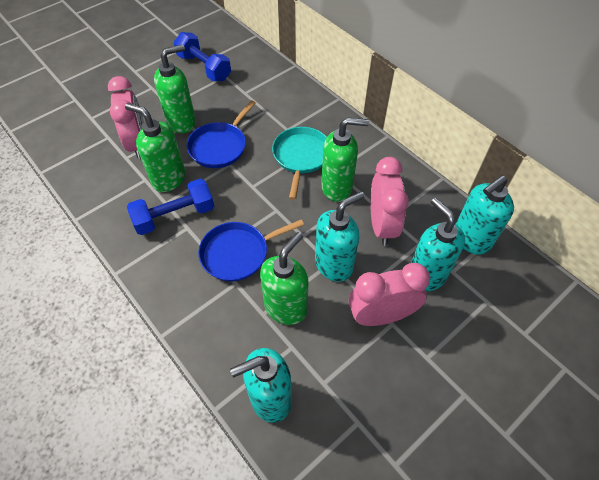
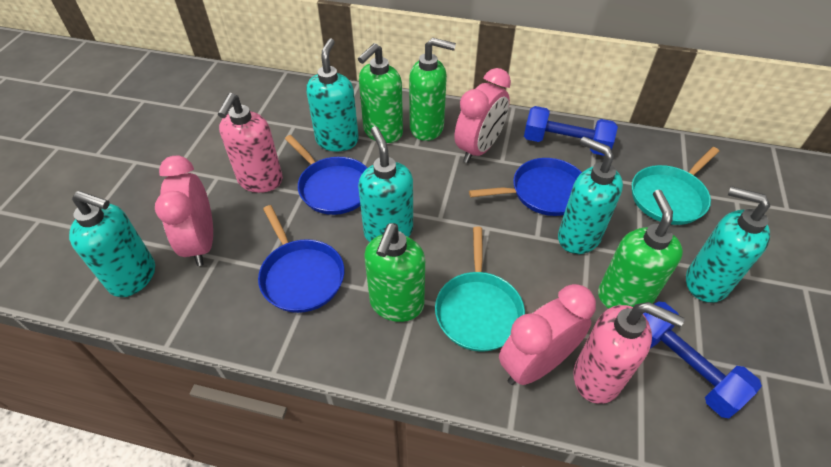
blue pan: 2 -> 3
pink soap dispenser: 0 -> 2
turquoise pan: 1 -> 2
turquoise soap dispenser: 4 -> 5

